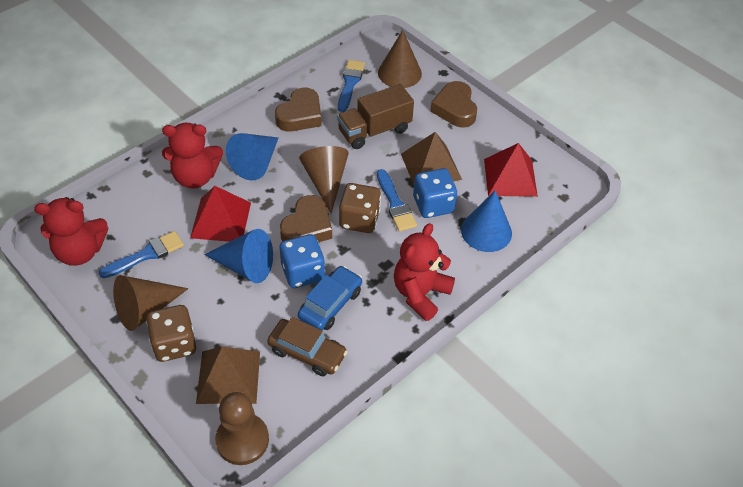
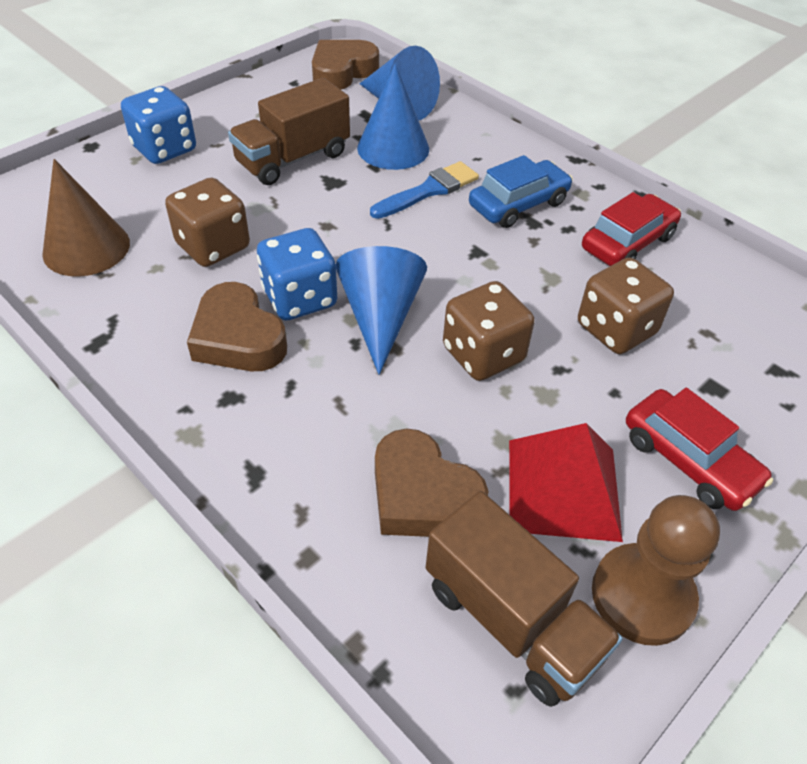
blue brush: 3 -> 1
brown car: 1 -> 0
brown cone: 3 -> 1
brown dice: 2 -> 3
brown pyramid: 2 -> 0
brown truck: 1 -> 2
red car: 0 -> 2
red pyramid: 2 -> 1
red teddy bear: 3 -> 0

